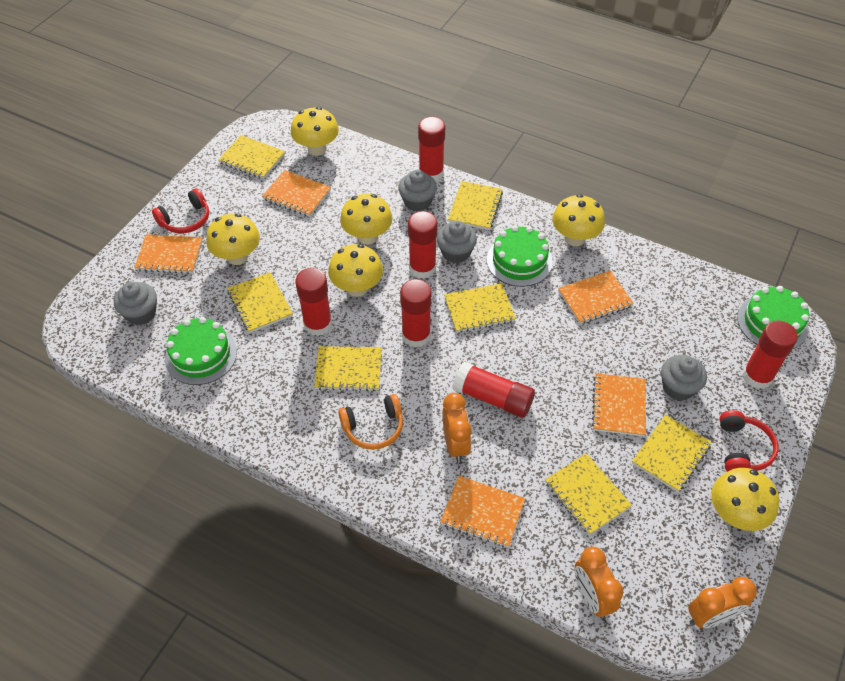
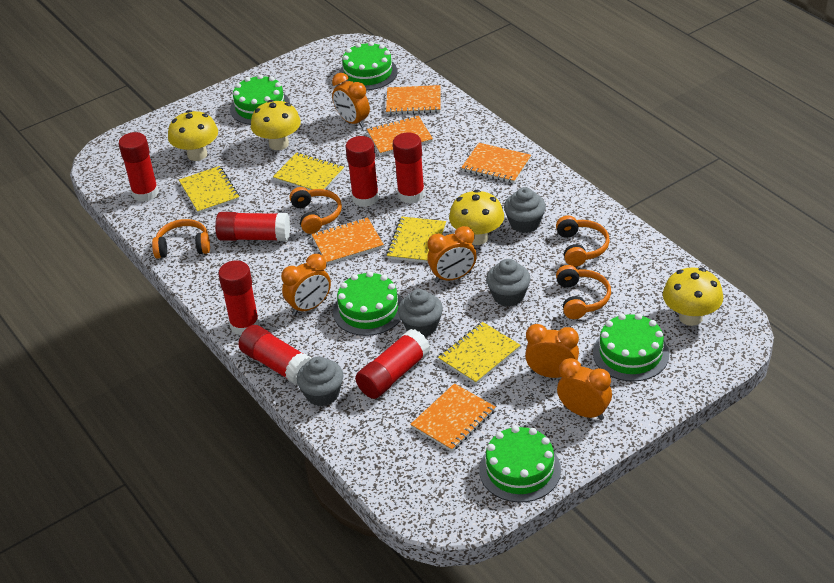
green cake: 3 -> 5
orange clock: 3 -> 5
orange headphones: 1 -> 4
red glue stick: 6 -> 7
red headphones: 2 -> 0
yellow mushroom: 6 -> 4
yellow notebook: 7 -> 4

